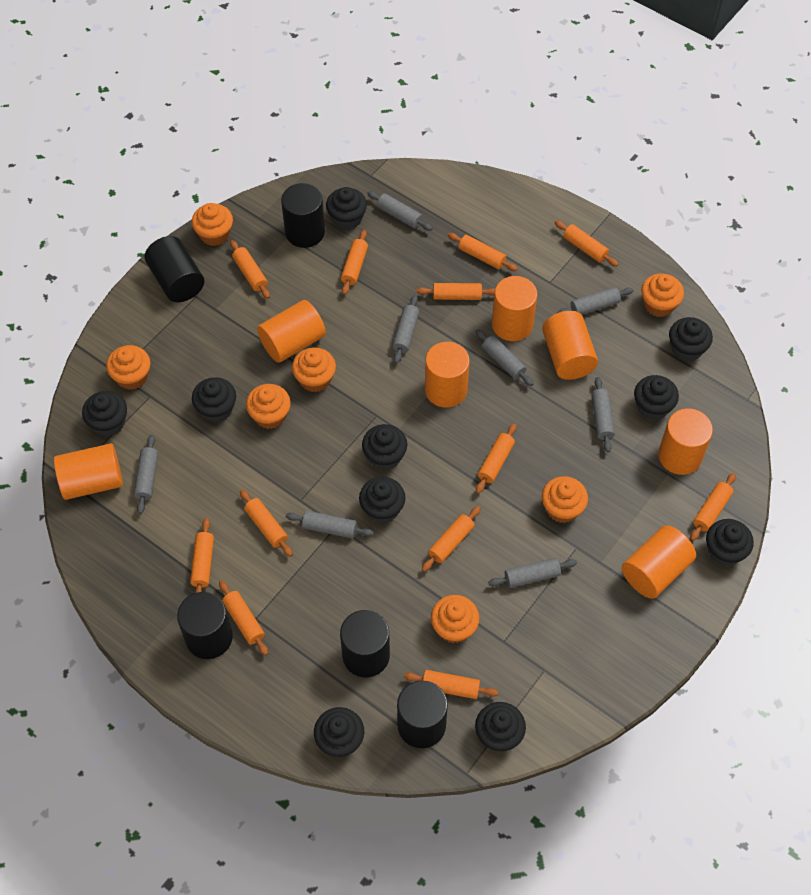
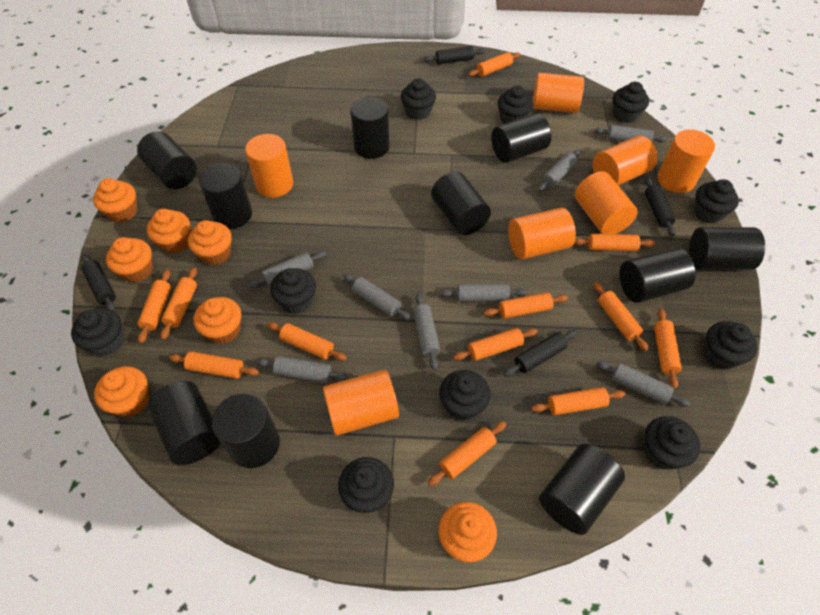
black cylinder: 5 -> 10
black rolling pin: 0 -> 4

